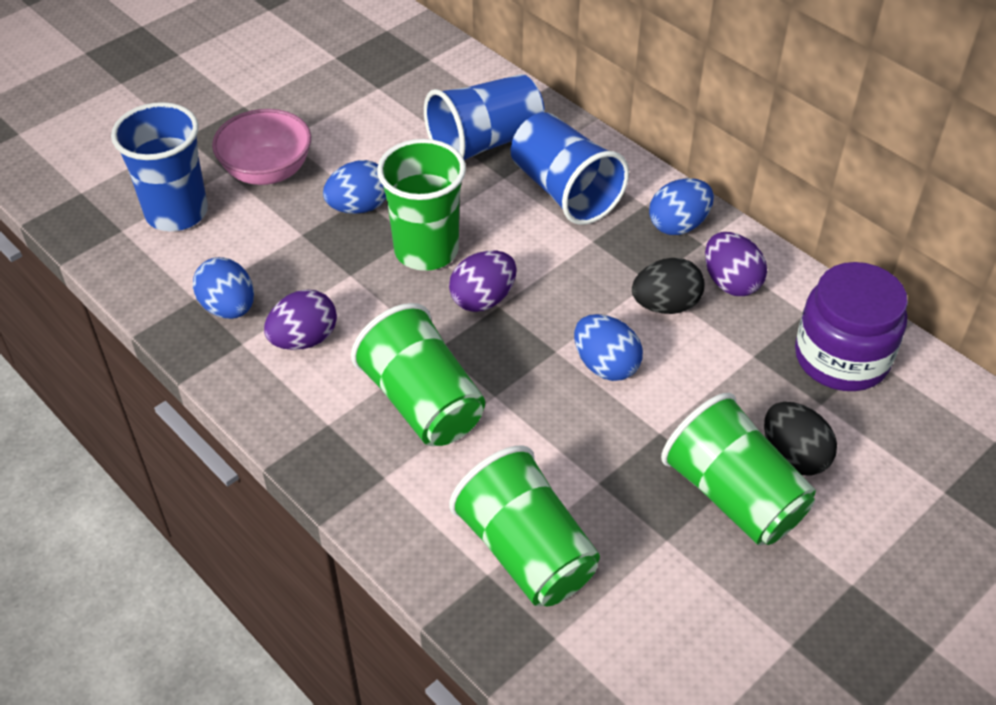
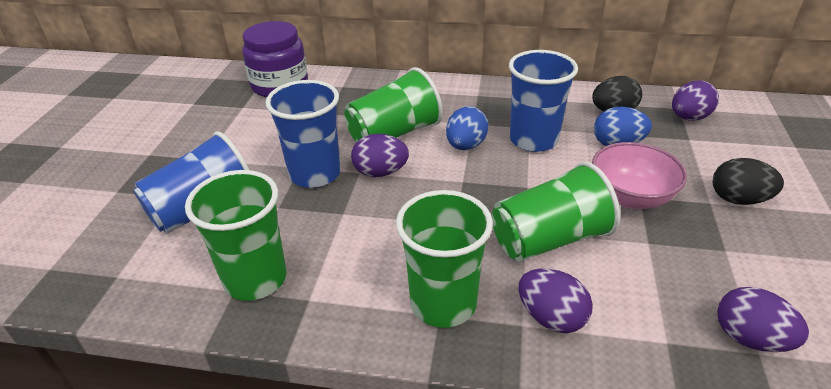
blue egg: 4 -> 2
purple egg: 3 -> 4

